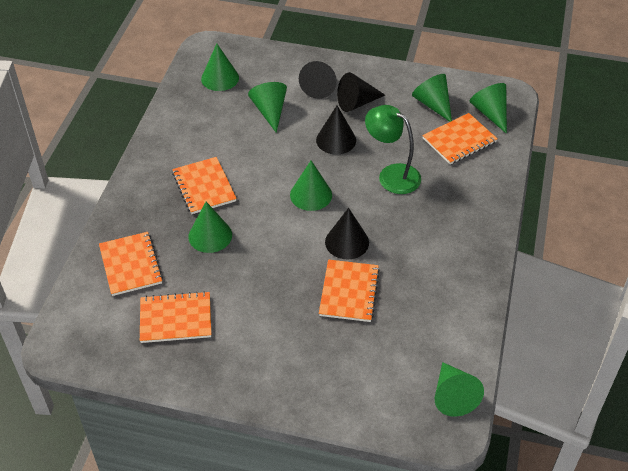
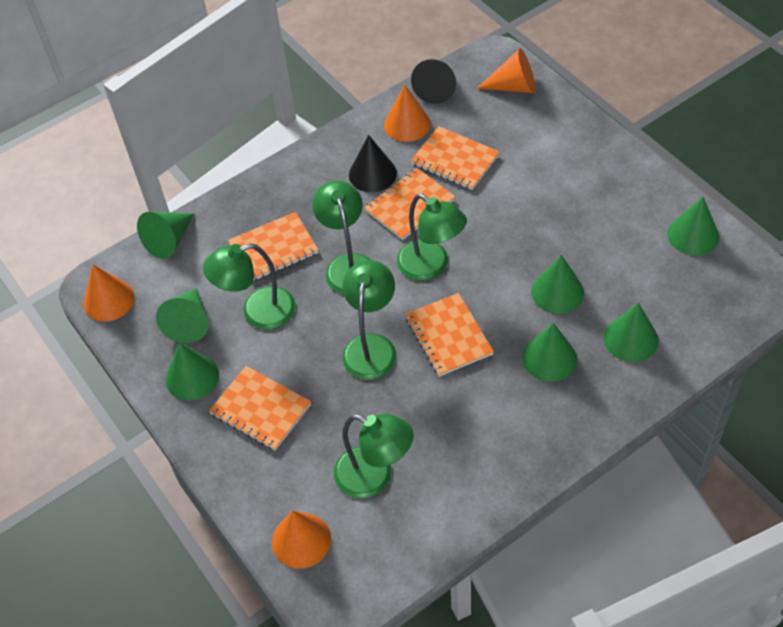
black cone: 4 -> 2
green lamp: 1 -> 5
orange cone: 0 -> 4

